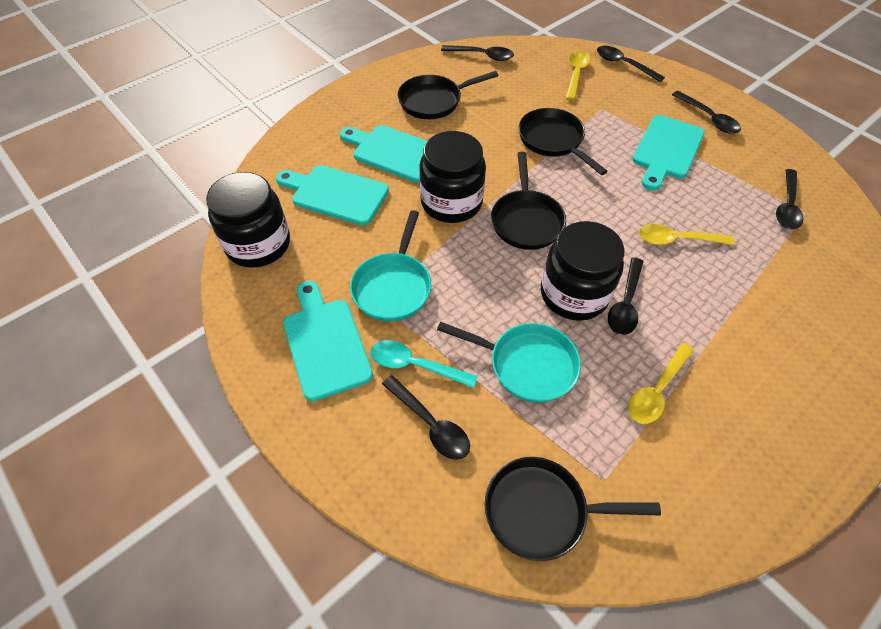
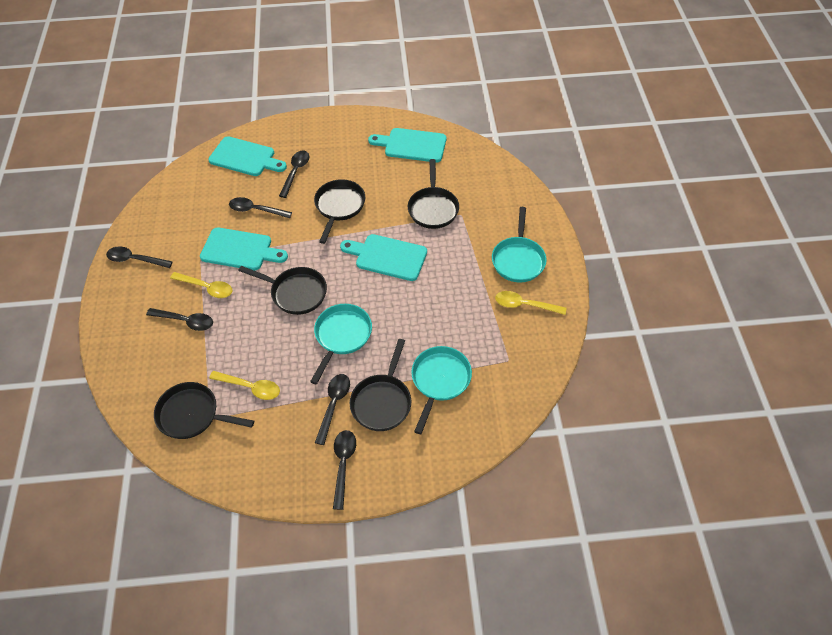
black jar: 3 -> 0
black pan: 4 -> 5
turquoise pan: 2 -> 3
turquoise spoon: 1 -> 0

